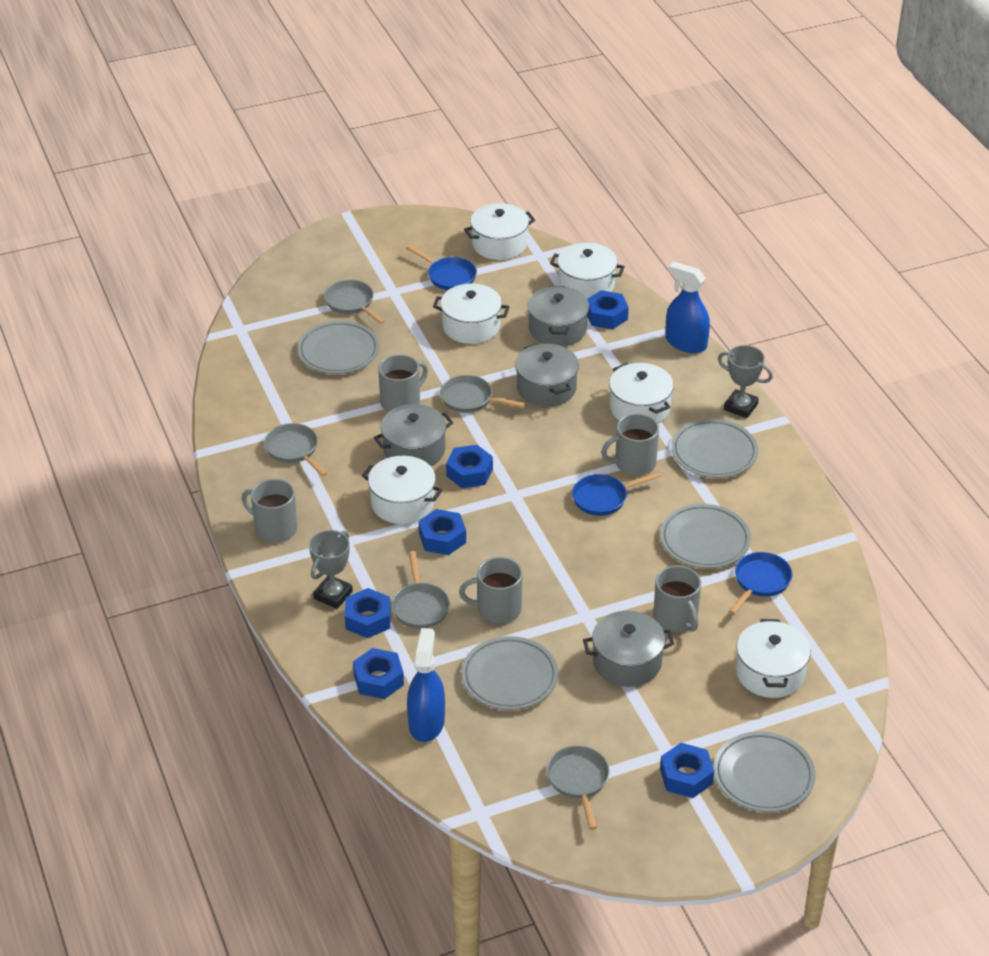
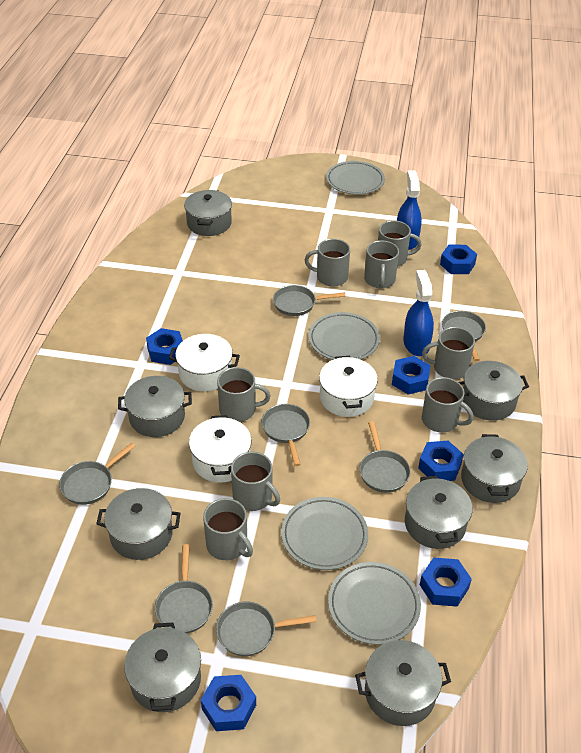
blue pan: 3 -> 0
grey mug: 5 -> 8
grey pan: 5 -> 7
grey plate: 5 -> 4
grey pot: 4 -> 8
grey trophy: 2 -> 0
white pot: 6 -> 3

